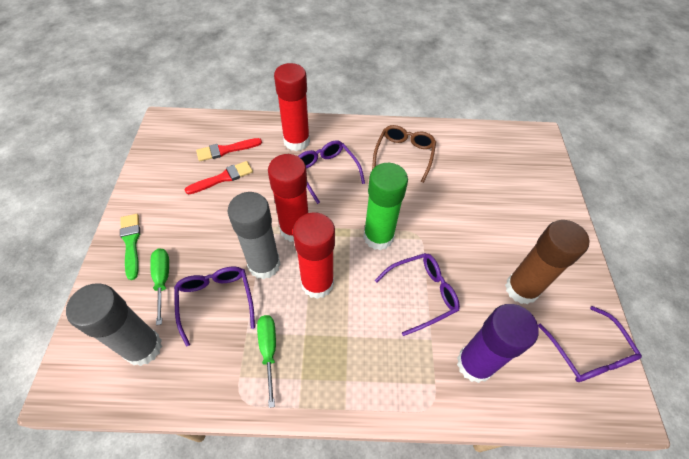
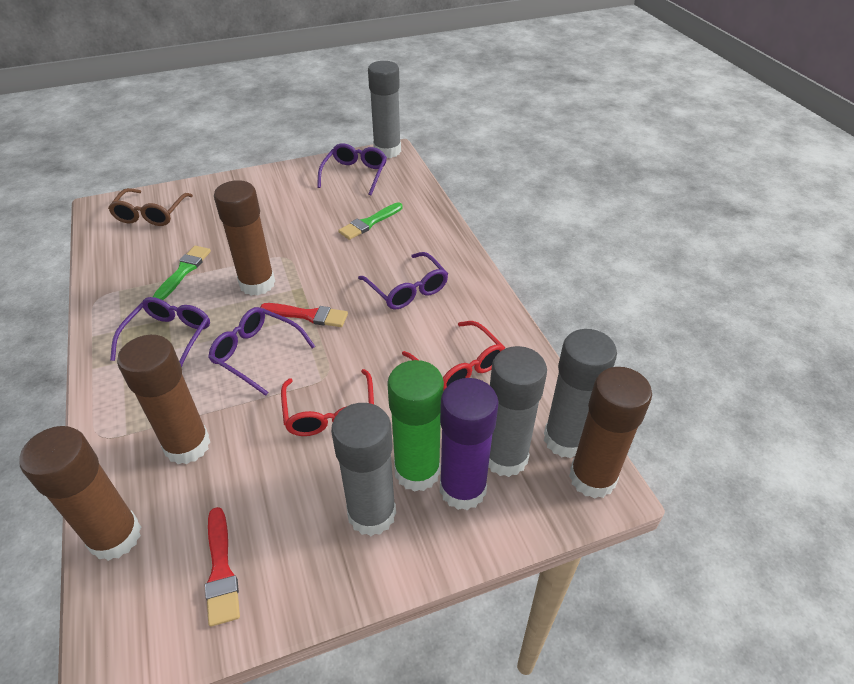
brown glue stick: 1 -> 4
green brush: 1 -> 2
green screwdriver: 2 -> 0
grey glue stick: 2 -> 4
red glasses: 0 -> 2
red glue stick: 3 -> 0

